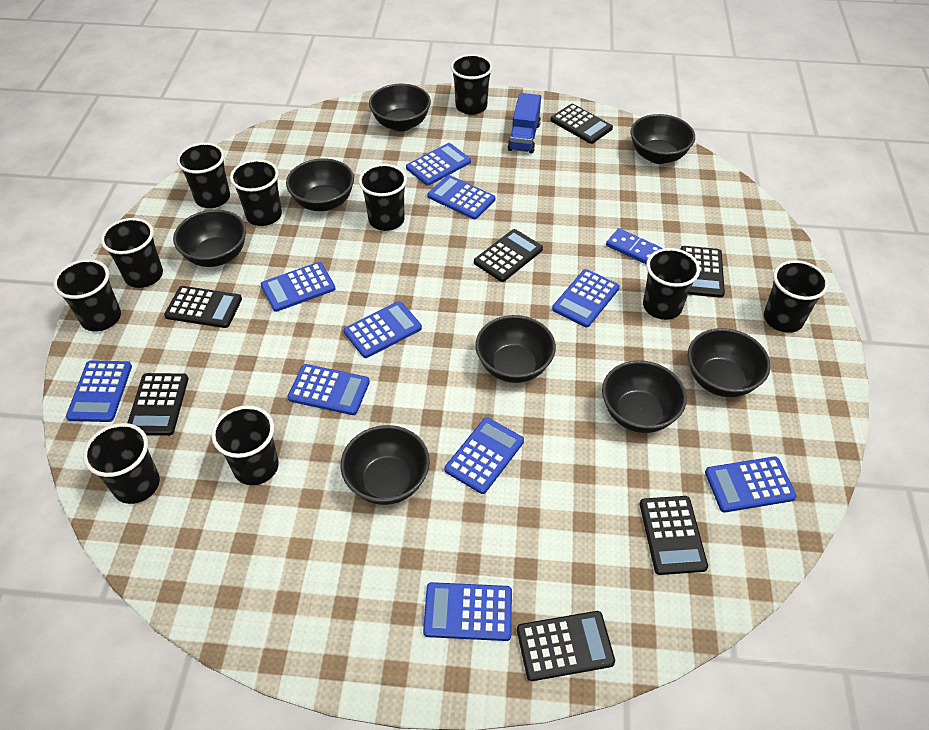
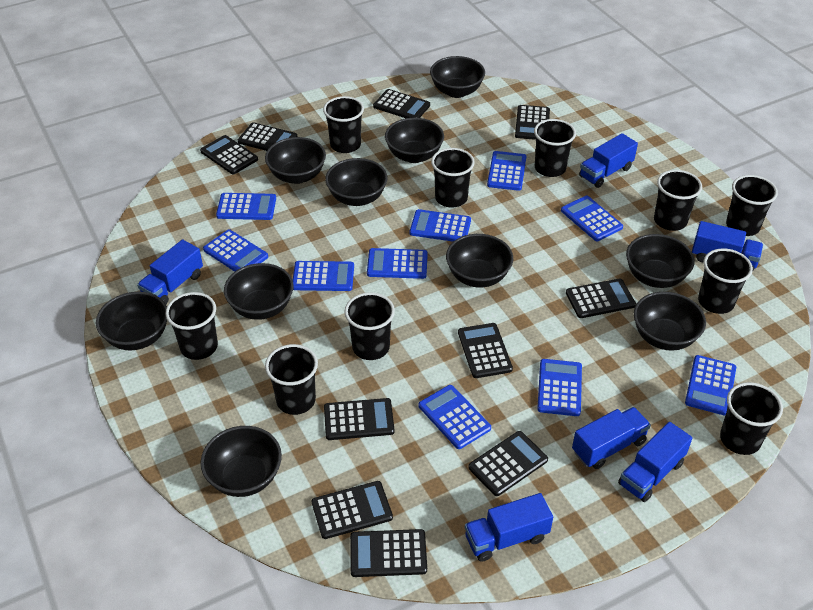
black bowl: 8 -> 10
black calculator: 7 -> 10
blue domino: 1 -> 0
blue truck: 1 -> 6

